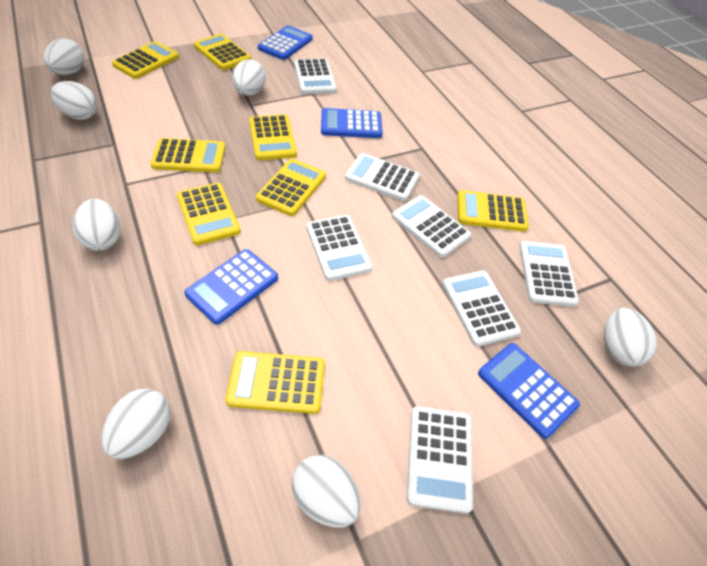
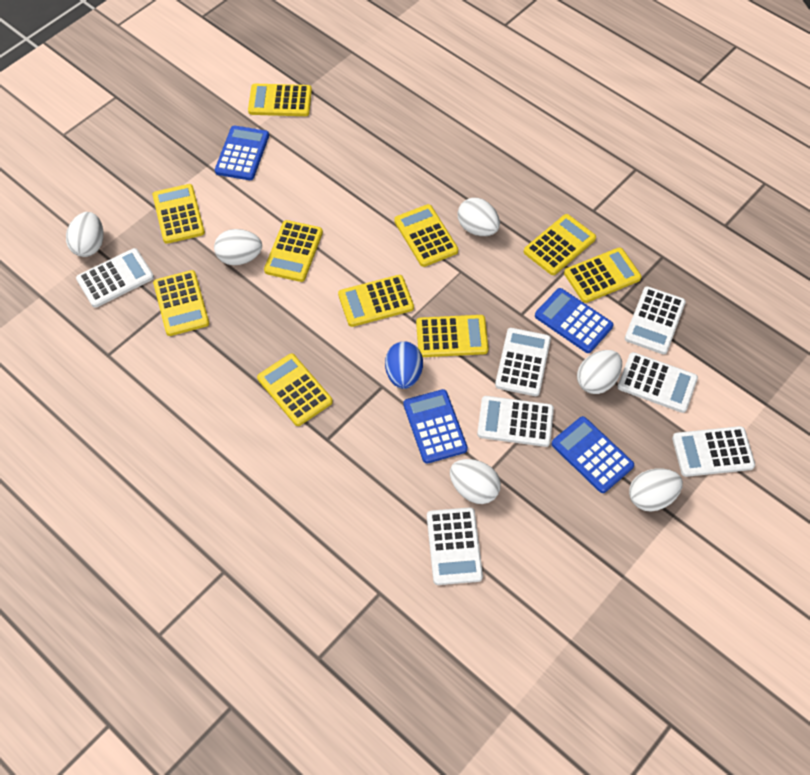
blue egg: 0 -> 1
white egg: 7 -> 6
yellow calculator: 8 -> 10

